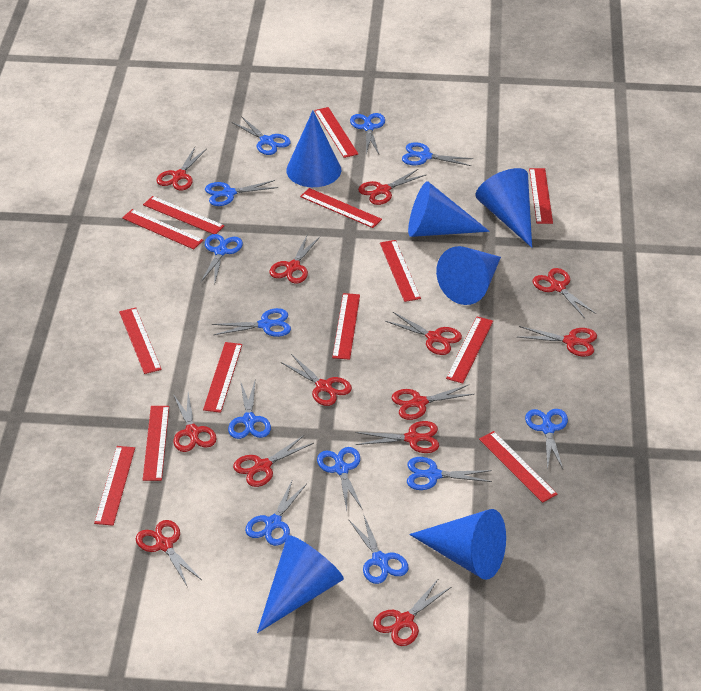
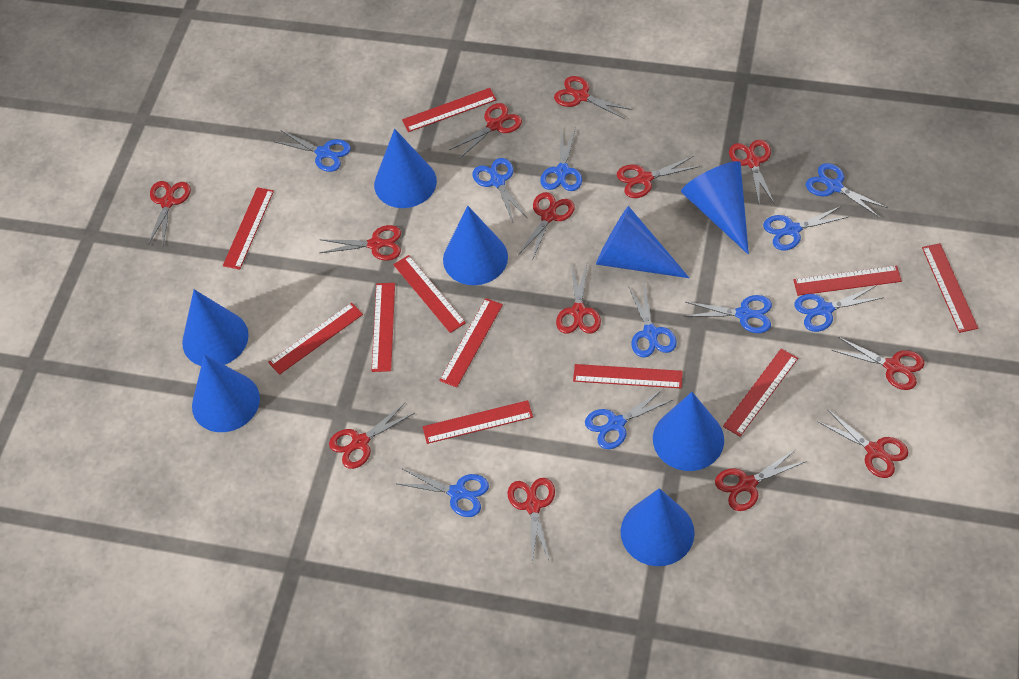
blue cone: 6 -> 8
blue scissors: 12 -> 10
red ruler: 13 -> 11

